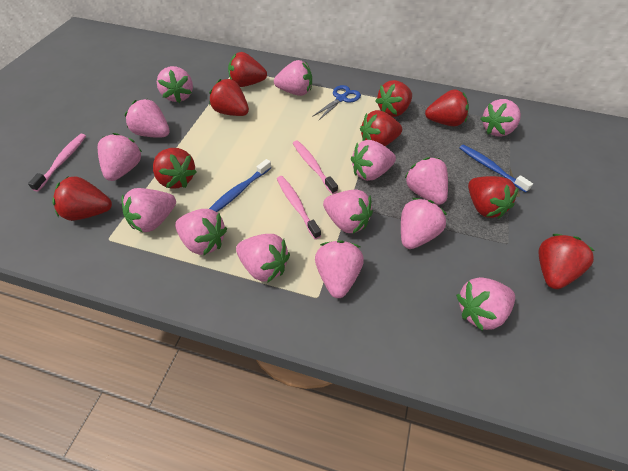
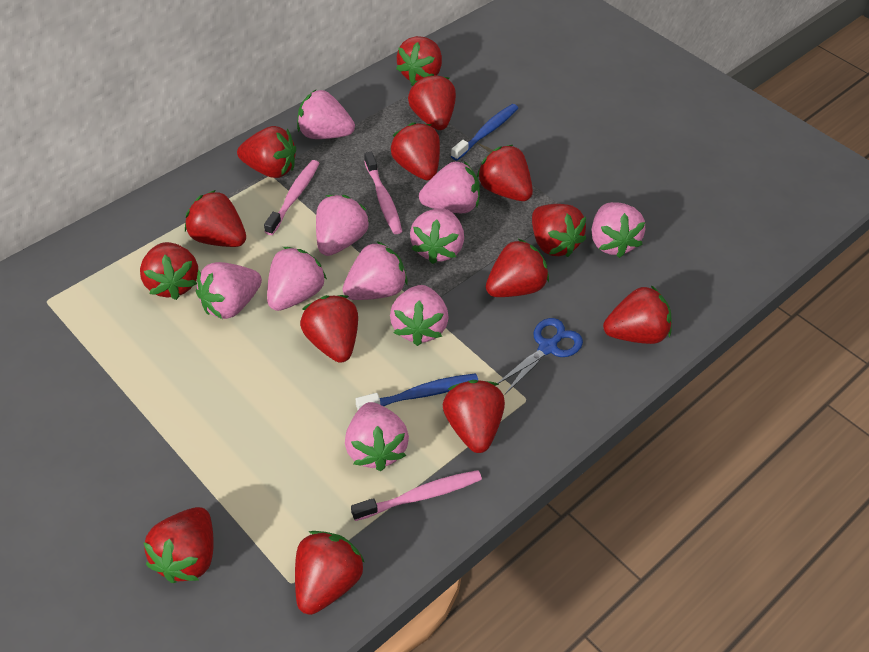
pink strawberry: 14 -> 10
red strawberry: 9 -> 14

